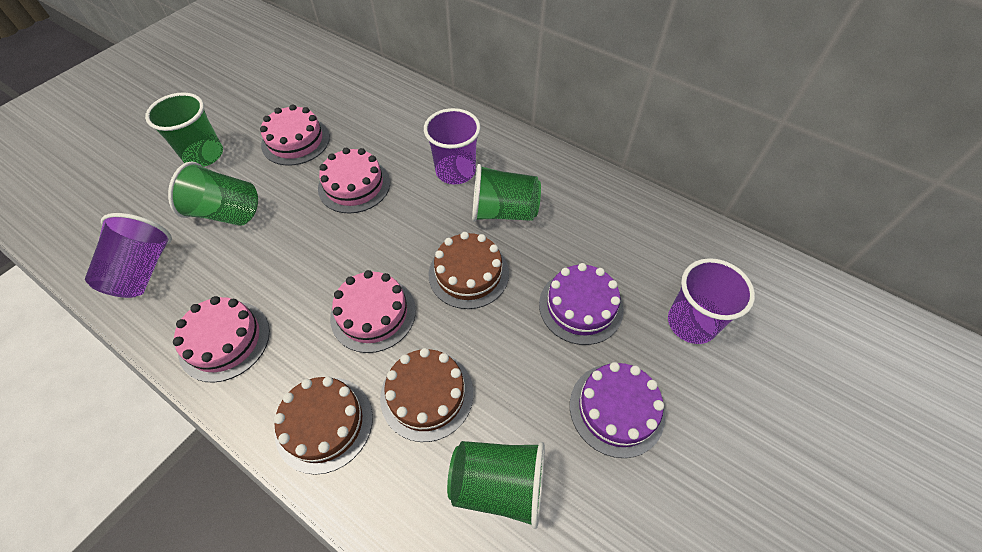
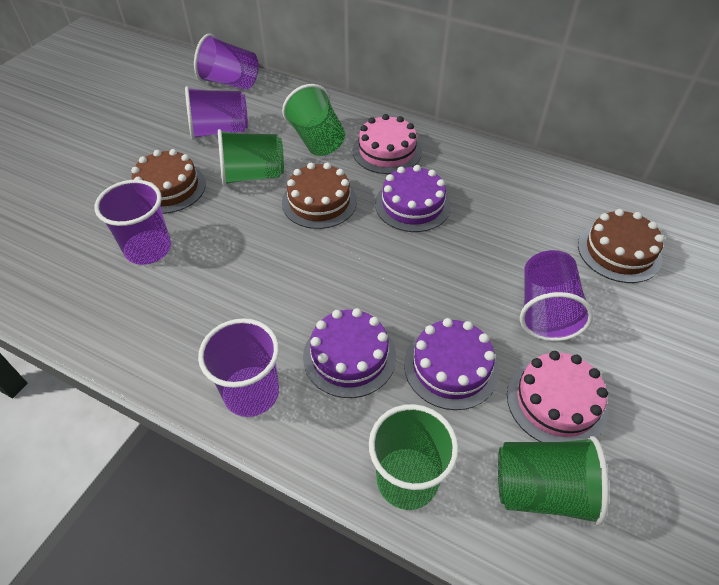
pink cake: 4 -> 2
purple cake: 2 -> 3
purple cup: 3 -> 5

